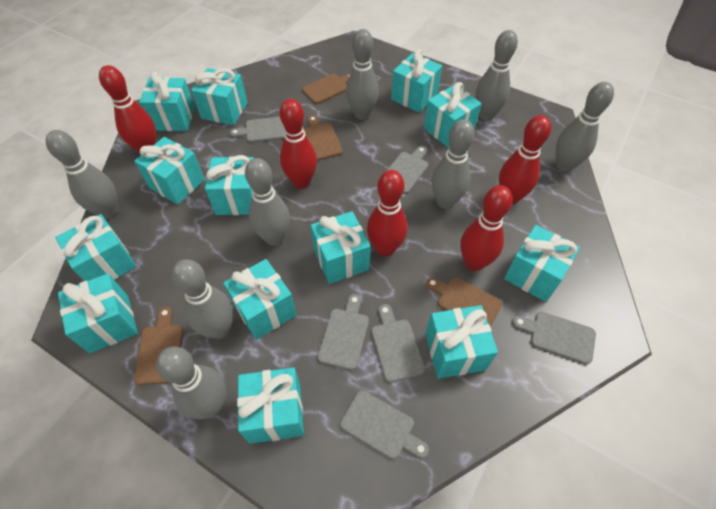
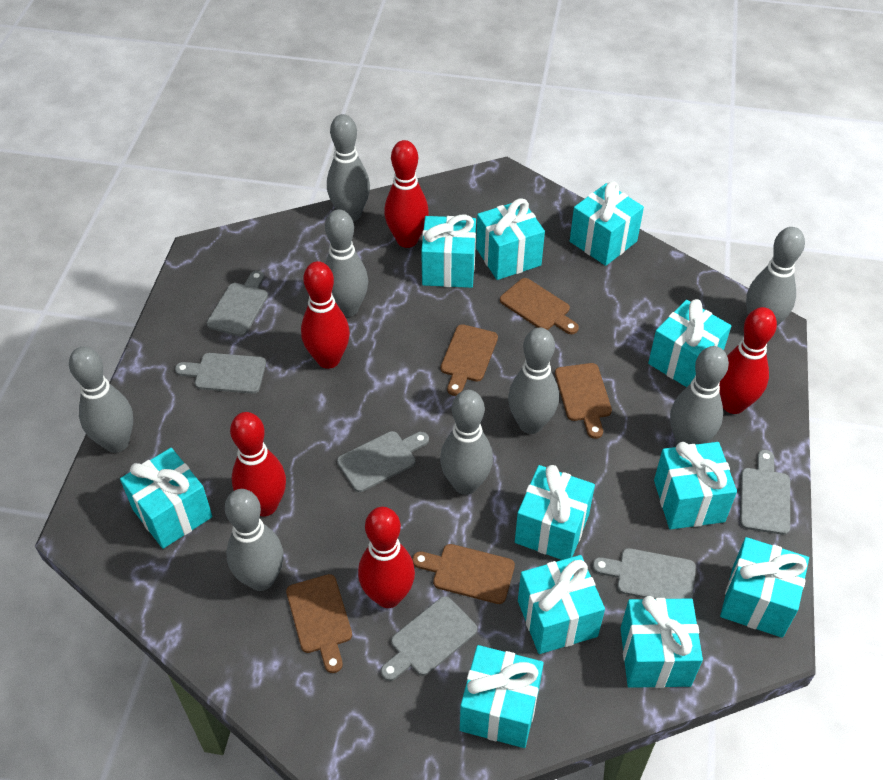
brown cutting board: 4 -> 5
turquoise gift: 13 -> 11

